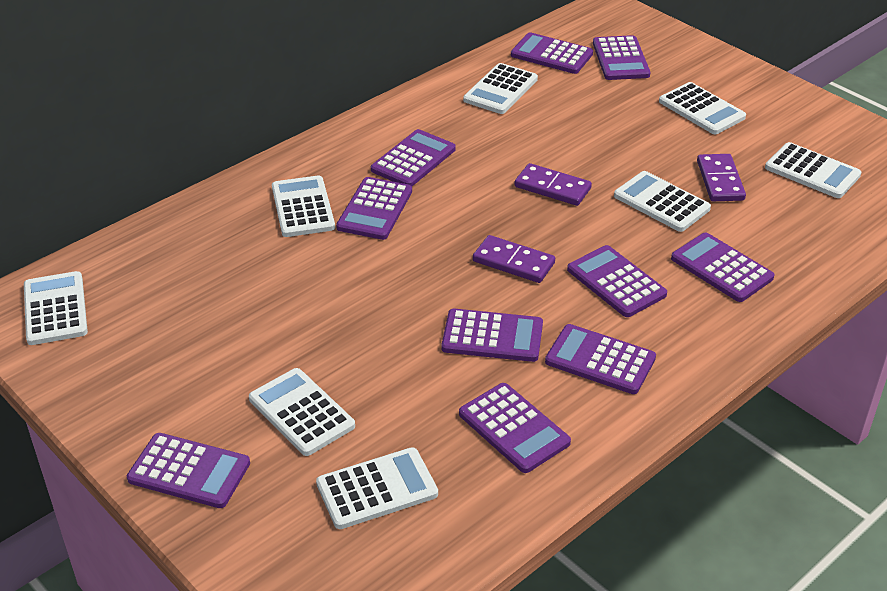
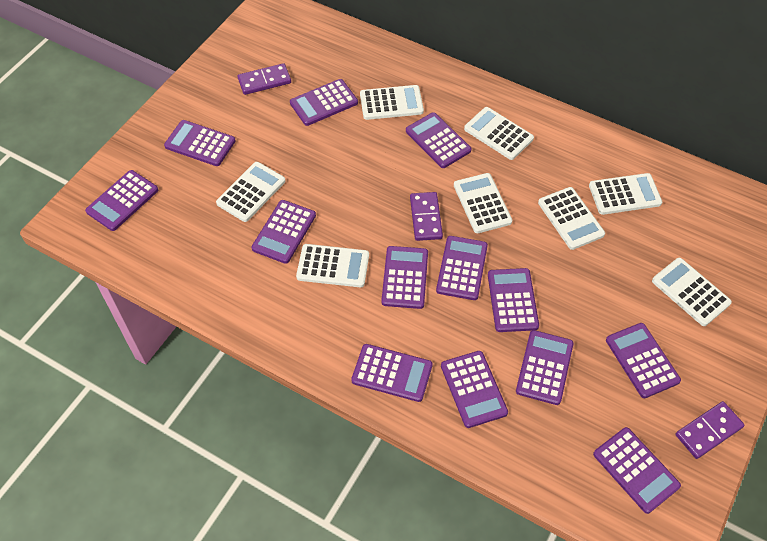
purple calculator: 10 -> 13

